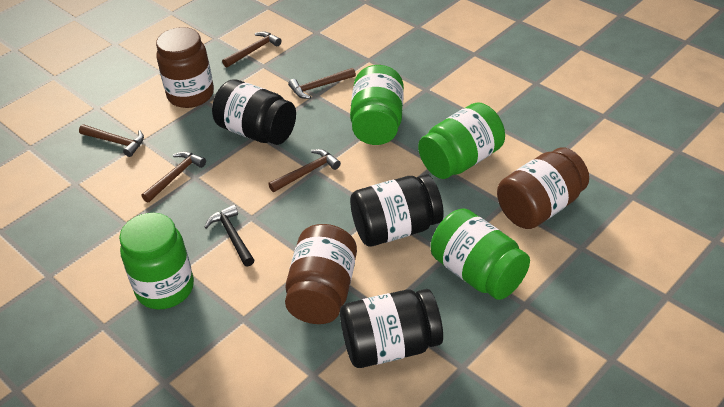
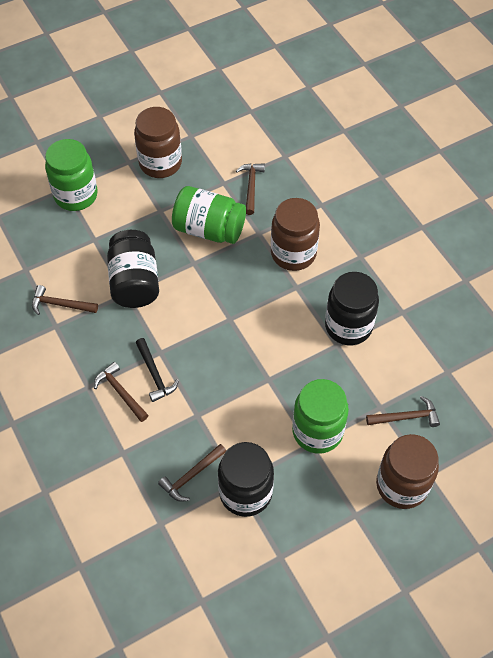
green jar: 4 -> 3

